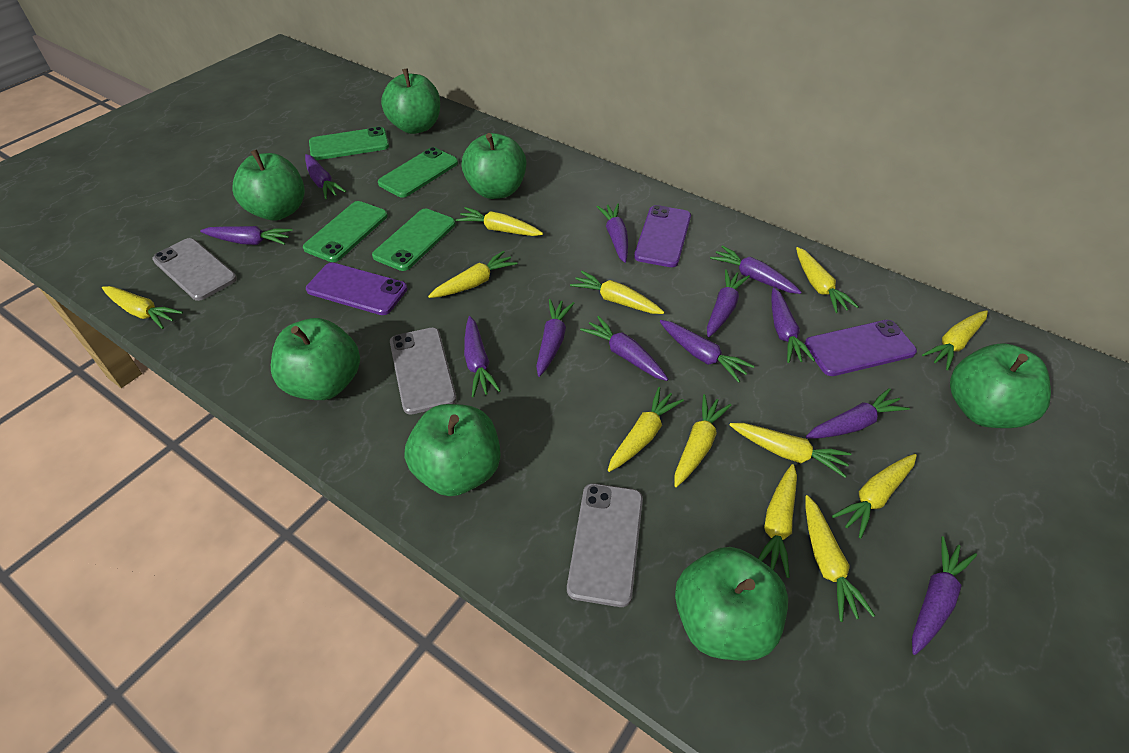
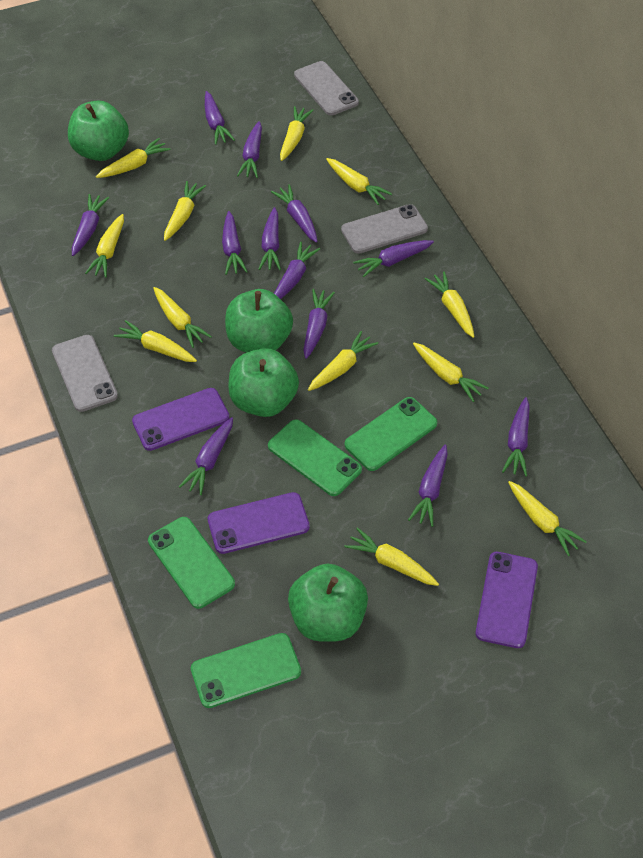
green apple: 7 -> 4

